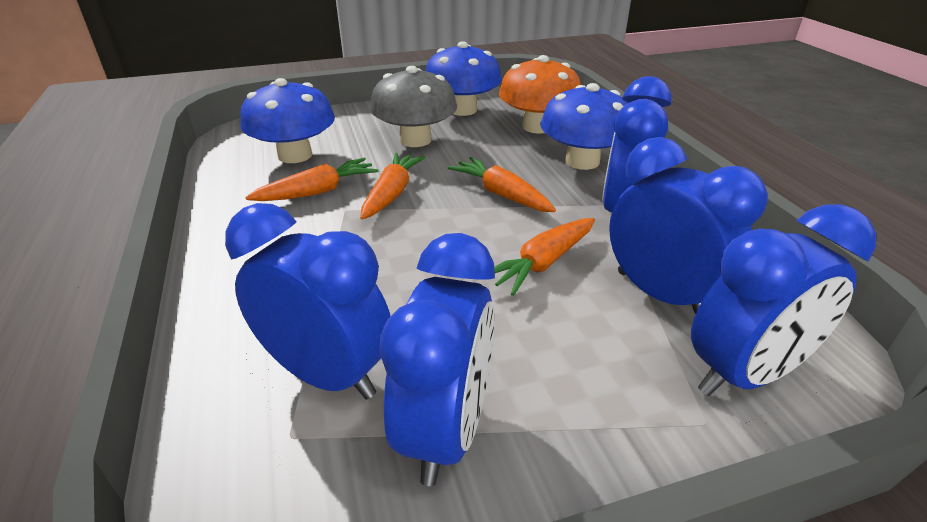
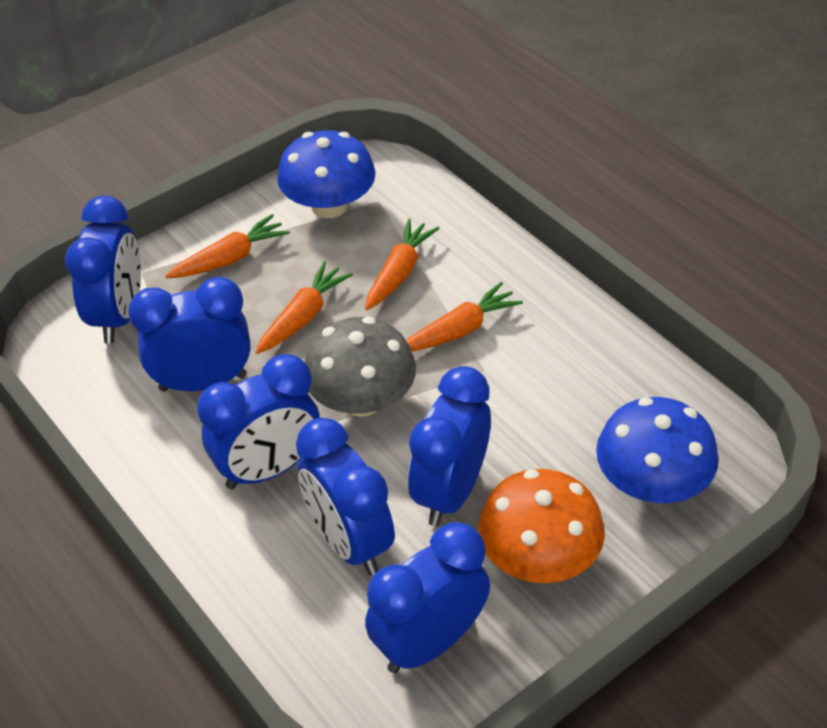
blue clock: 5 -> 6
blue mushroom: 3 -> 2

